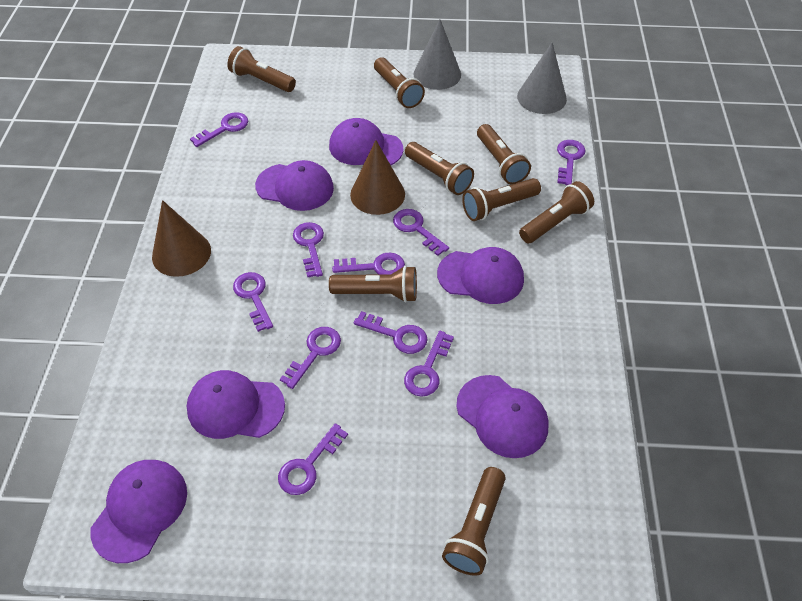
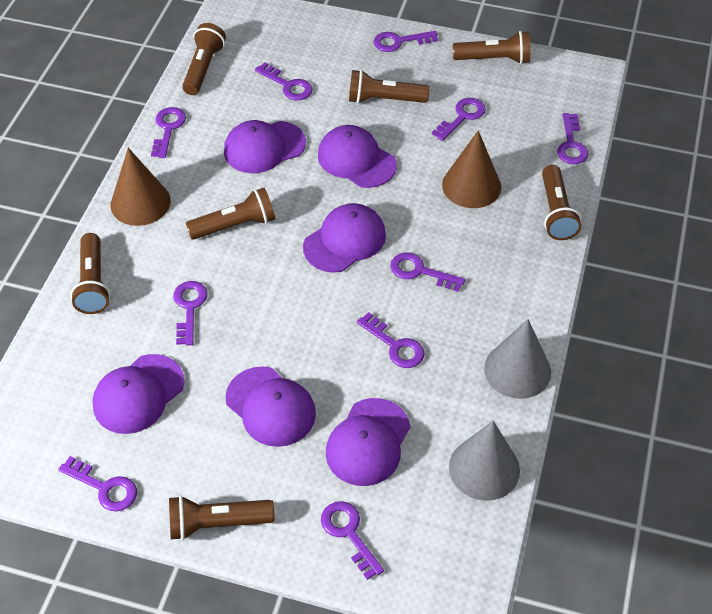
brown flashlight: 8 -> 7

